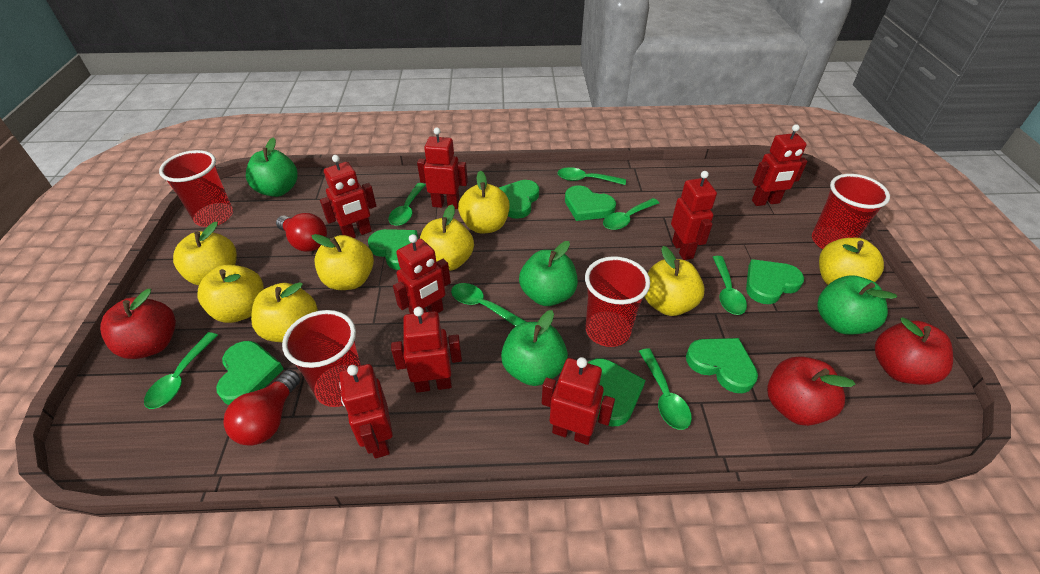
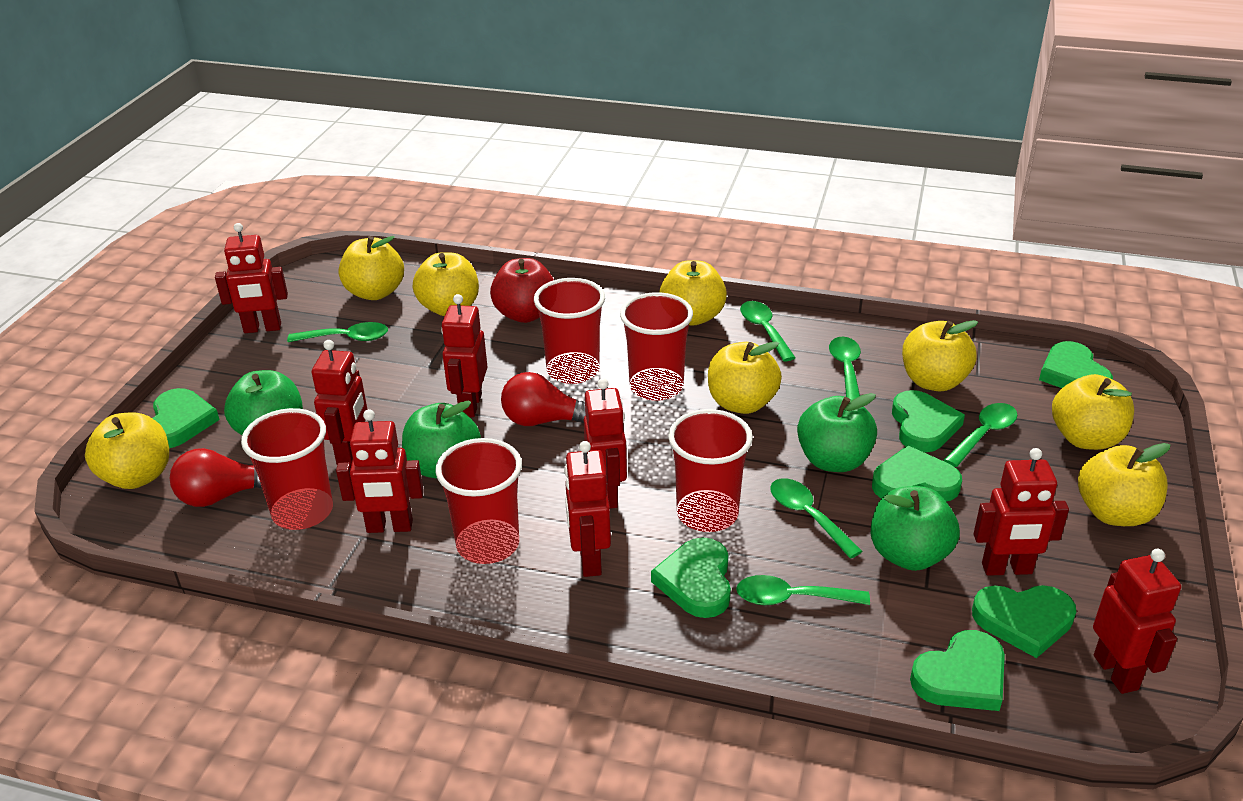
green spoon: 7 -> 6
red apple: 3 -> 1
red cup: 4 -> 5

